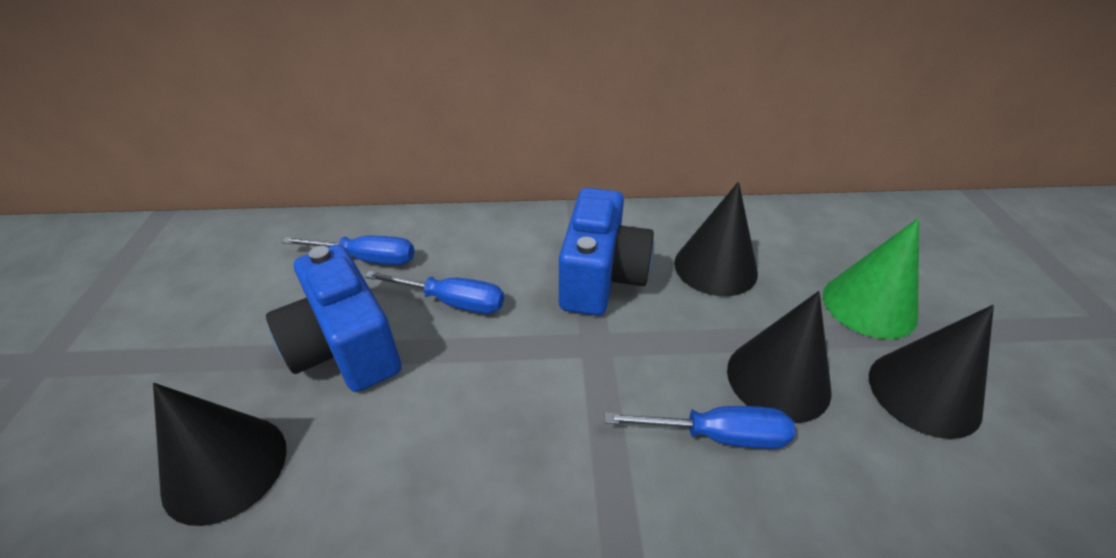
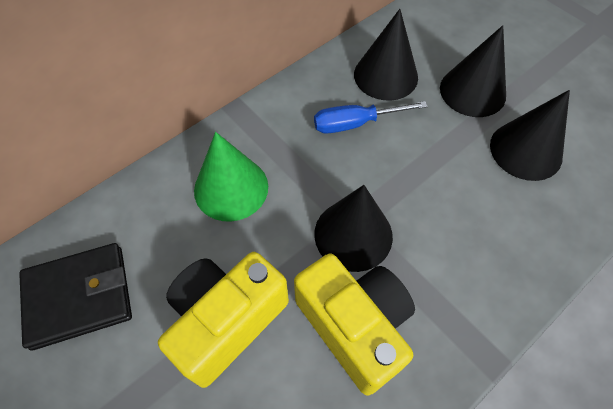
black wallet: 0 -> 1
blue camera: 2 -> 0
blue screwdriver: 3 -> 1
yellow camera: 0 -> 2

